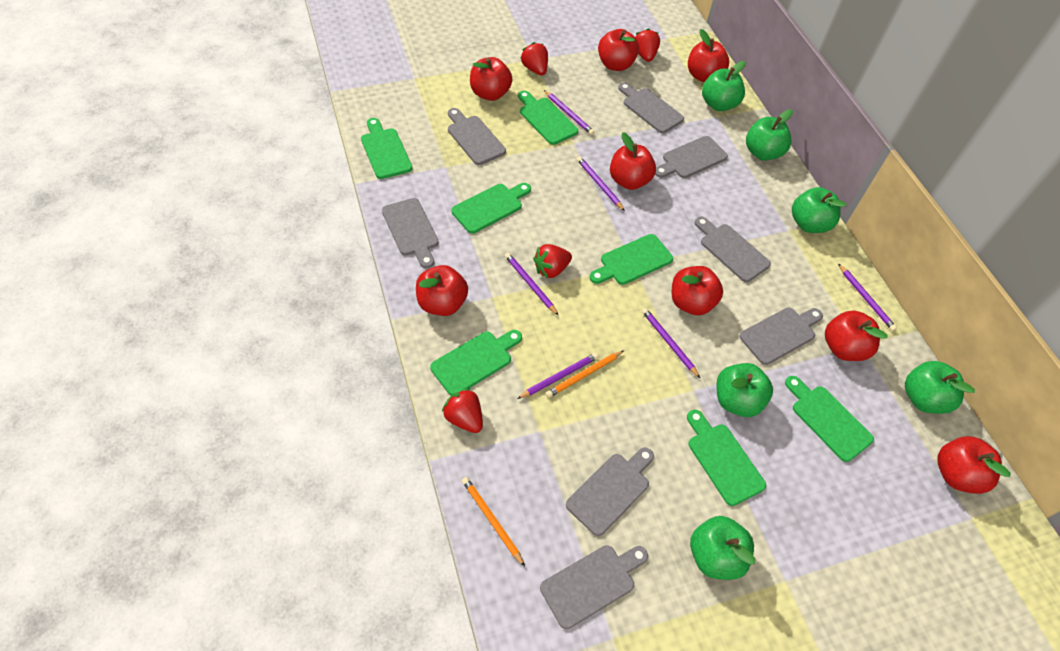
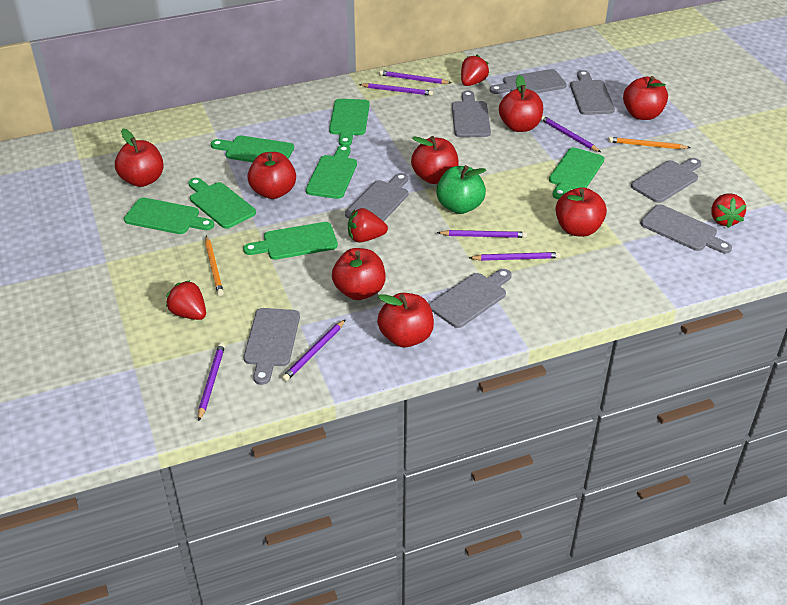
green apple: 6 -> 1
purple pencil: 6 -> 7

